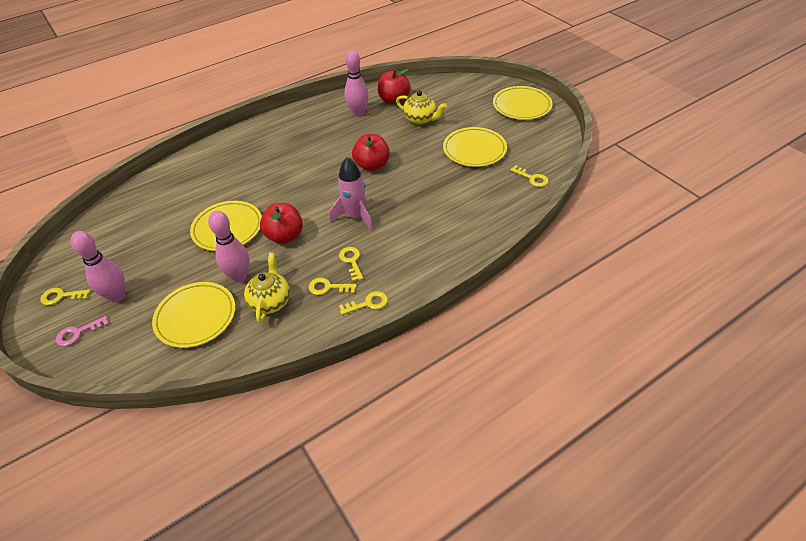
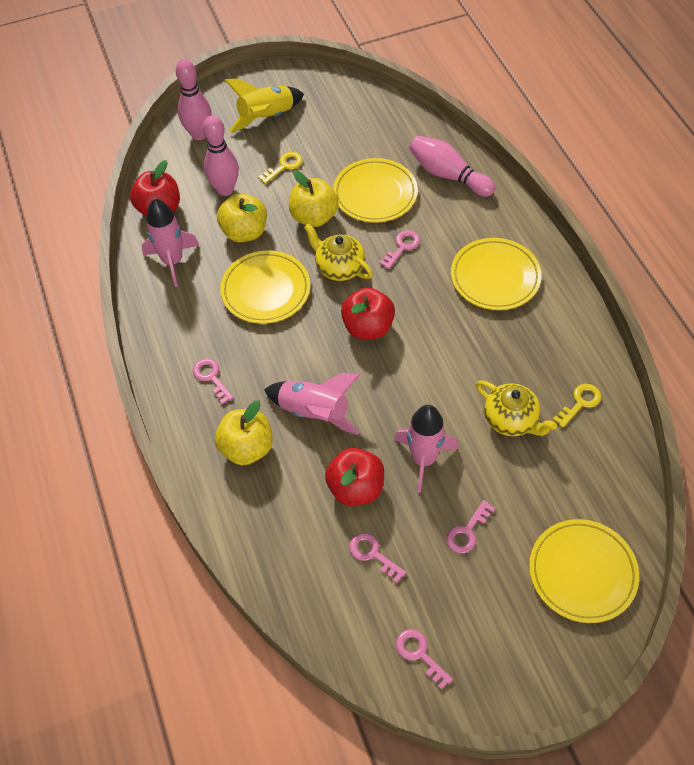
pink key: 1 -> 5
pink rocket: 1 -> 3
yellow apple: 0 -> 3
yellow key: 5 -> 2
yellow rocket: 0 -> 1

